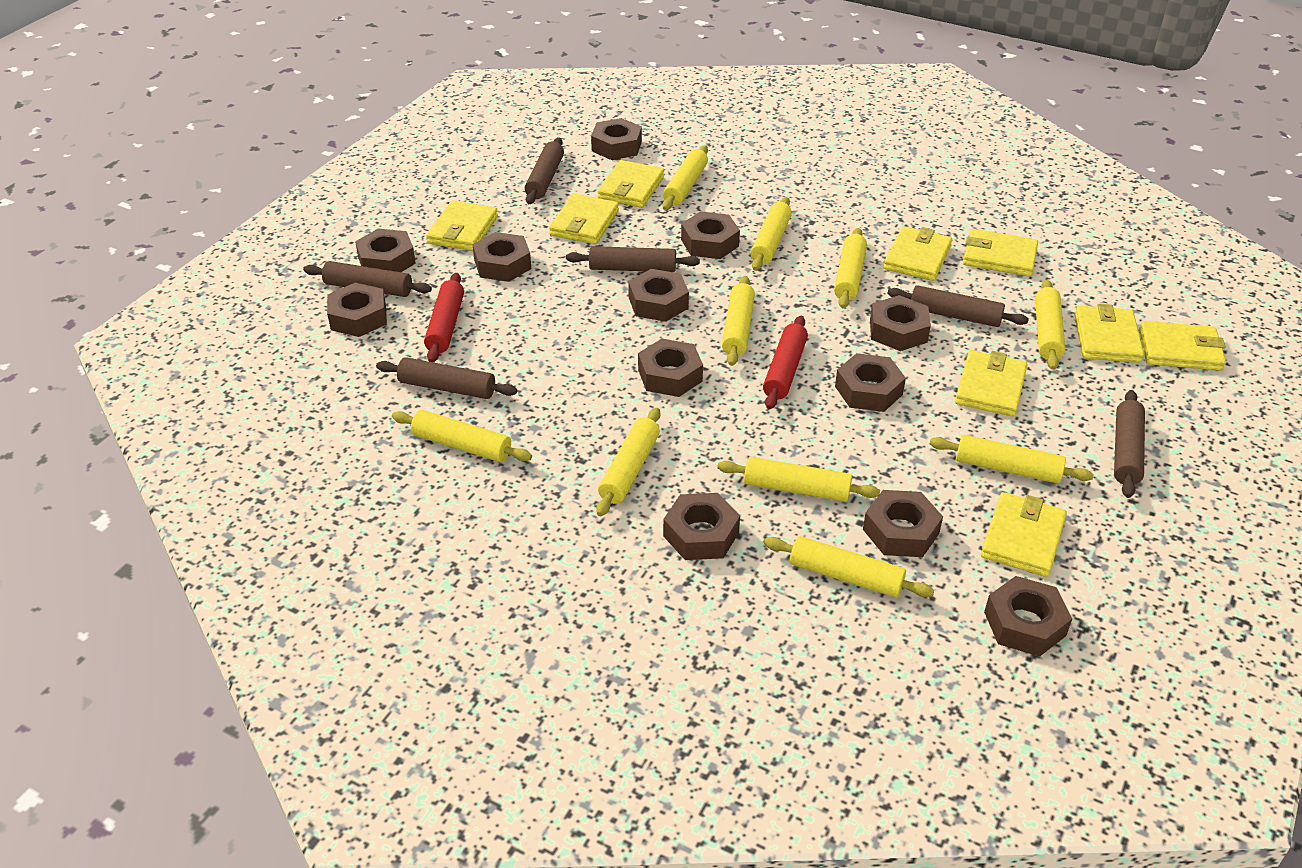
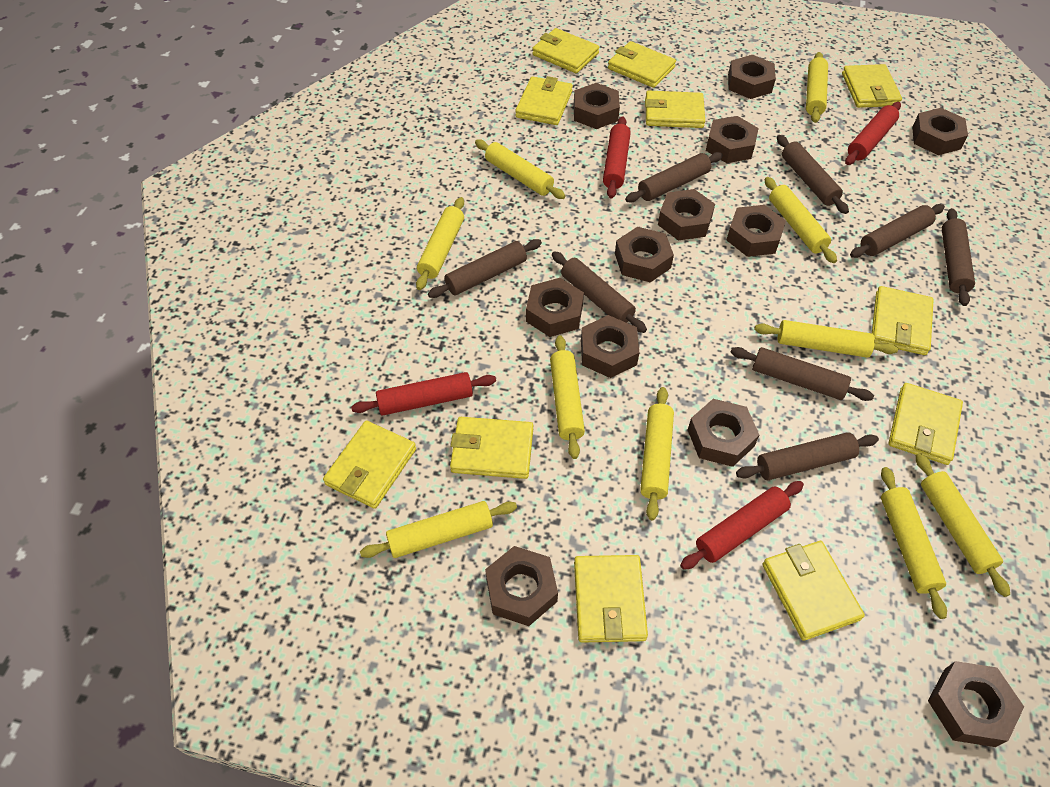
brown rolling pin: 6 -> 8
red rolling pin: 2 -> 4
yellow wallet: 9 -> 11

